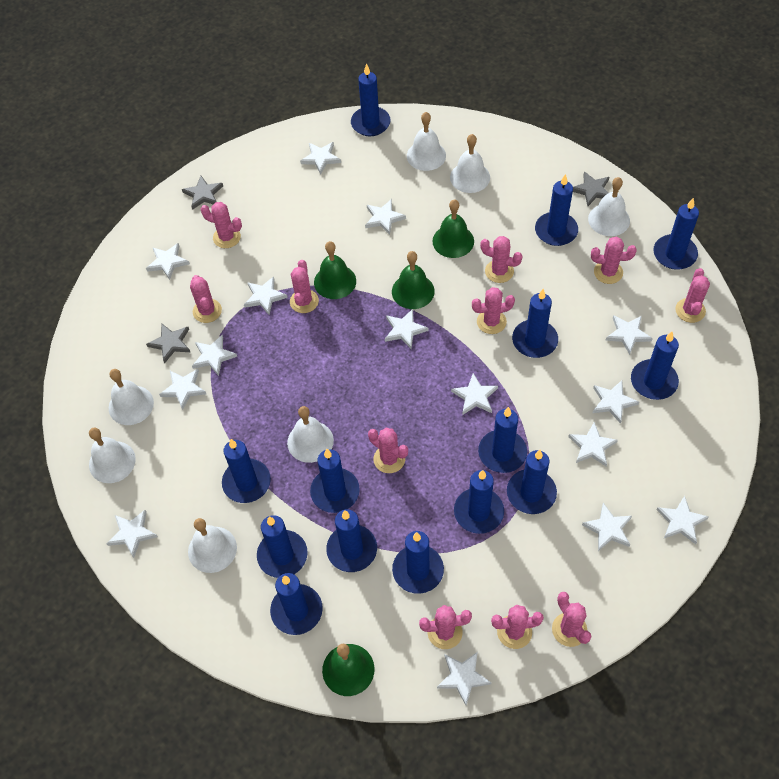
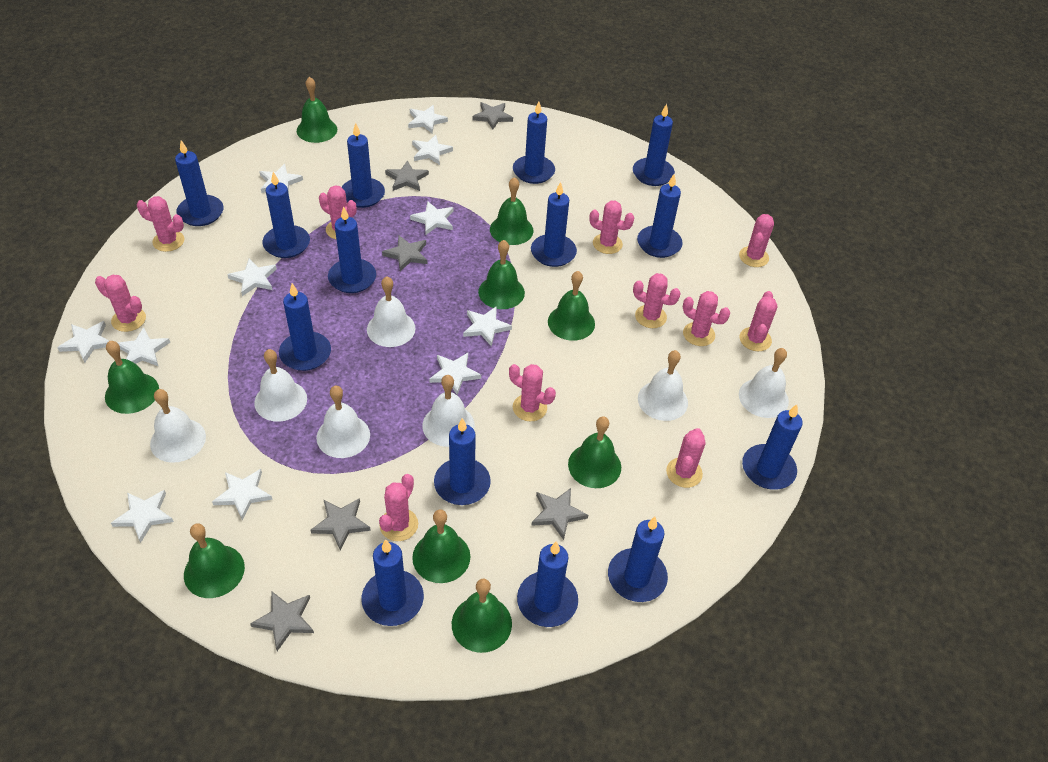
green bell: 4 -> 9
grey star: 3 -> 6
white star: 15 -> 11

